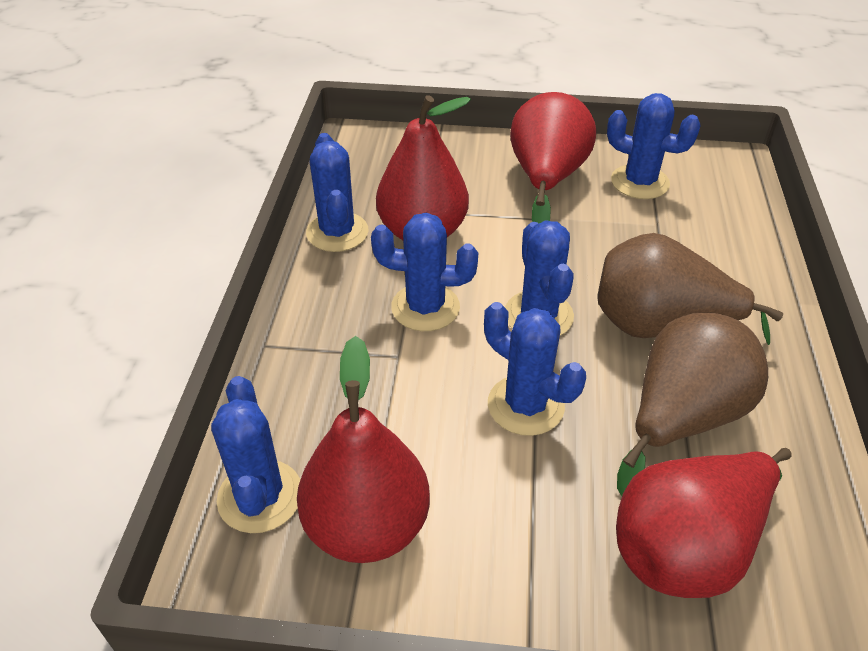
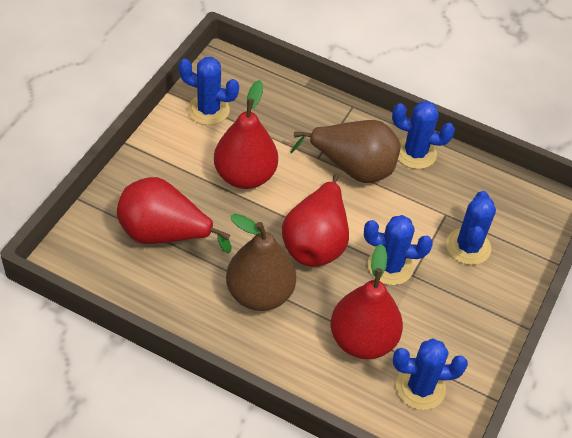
blue cactus: 6 -> 5

